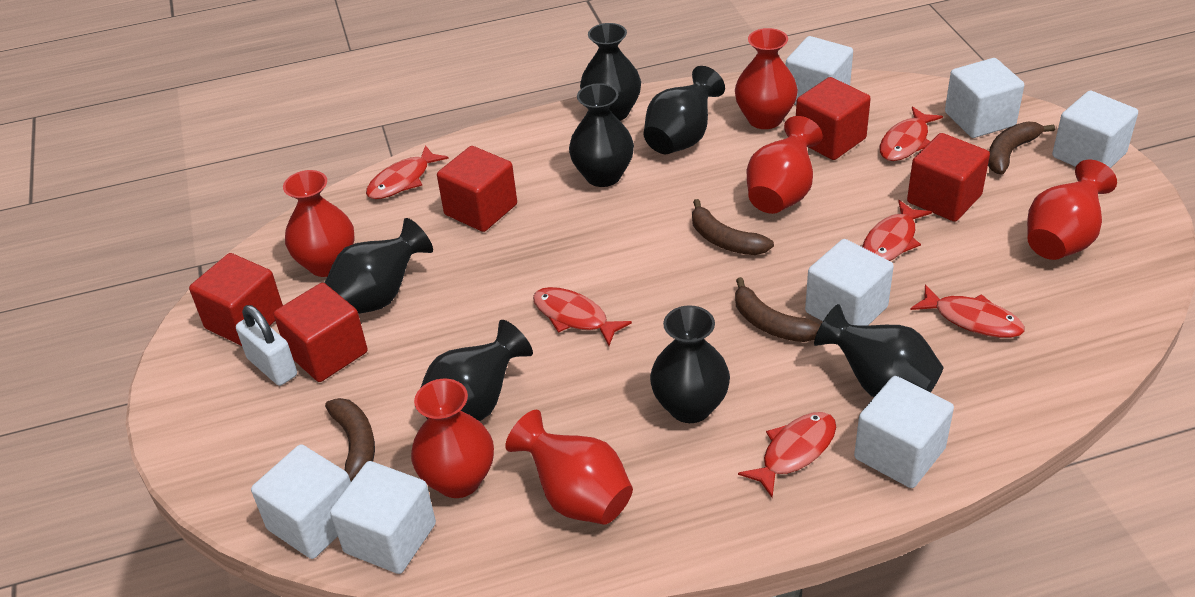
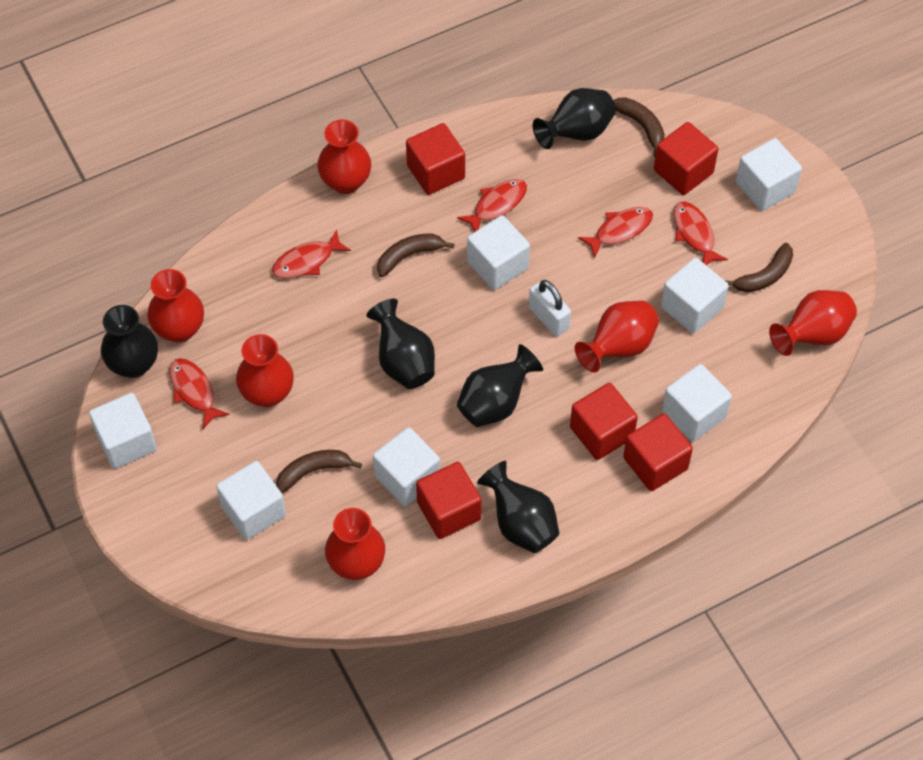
black vase: 7 -> 5
red fish: 6 -> 5

